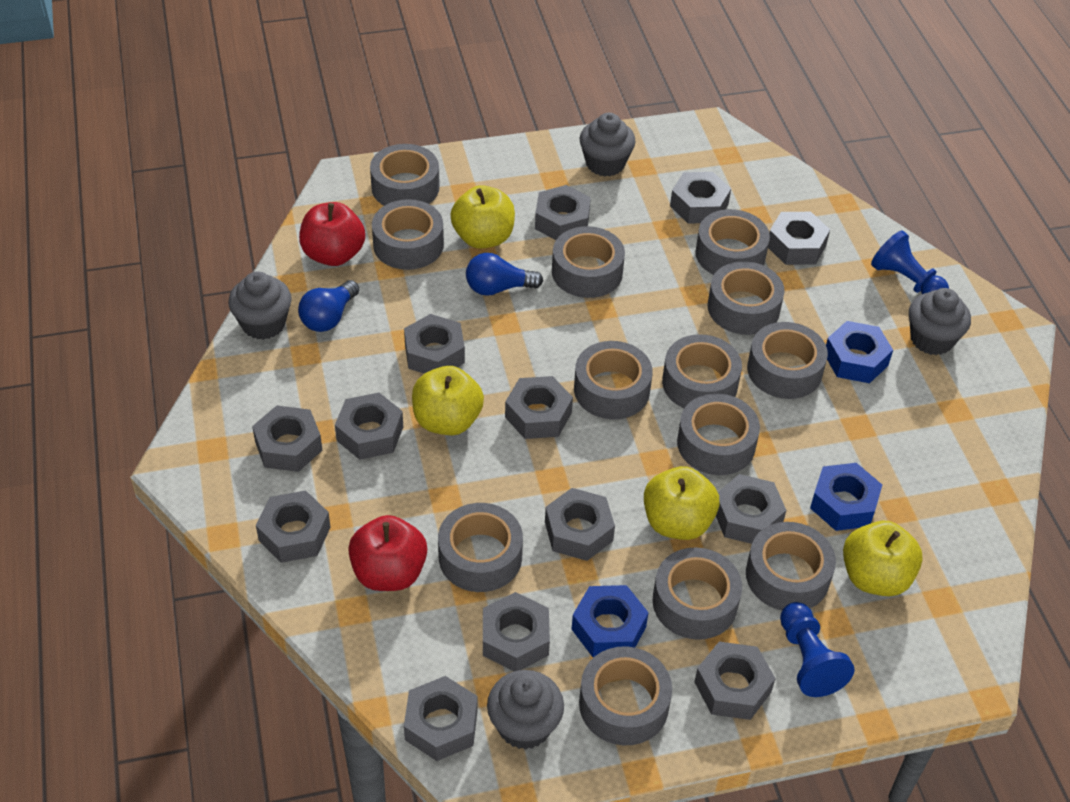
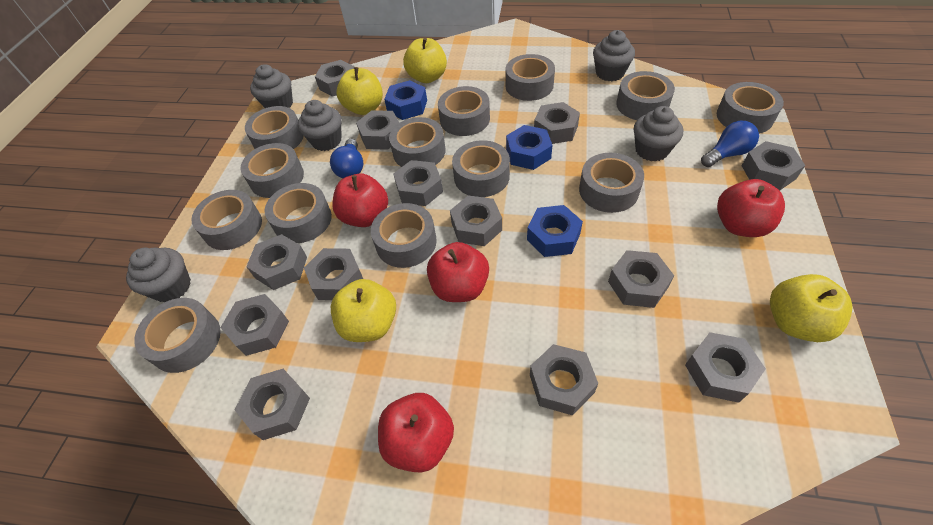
blue pawn: 2 -> 0
grey cupcake: 4 -> 5
red apple: 2 -> 4

